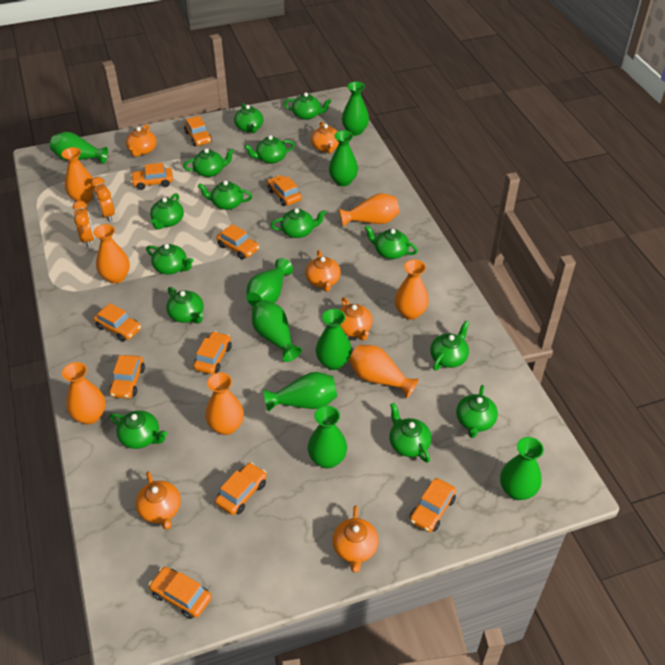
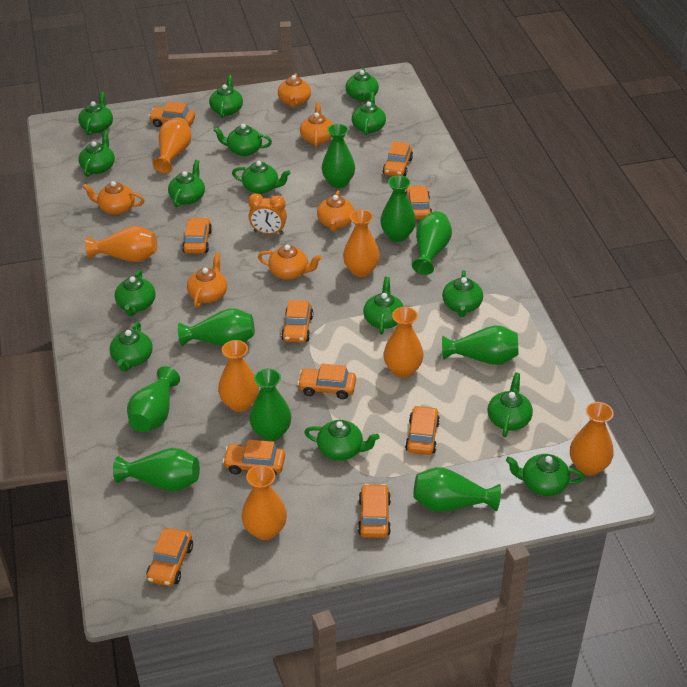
green teapot: 14 -> 15
orange clock: 2 -> 1

